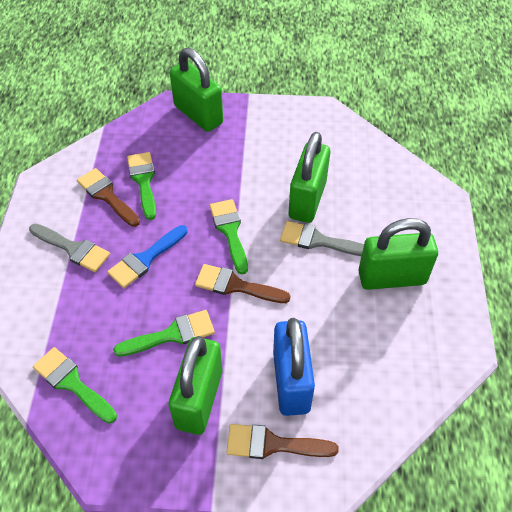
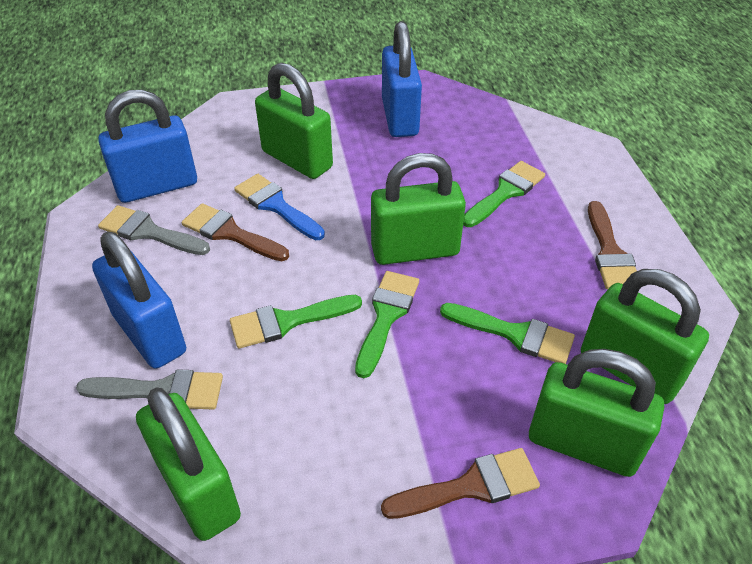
blue padlock: 1 -> 3
green padlock: 4 -> 5

